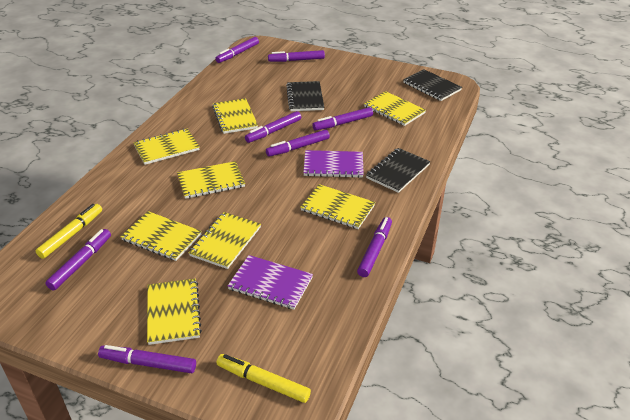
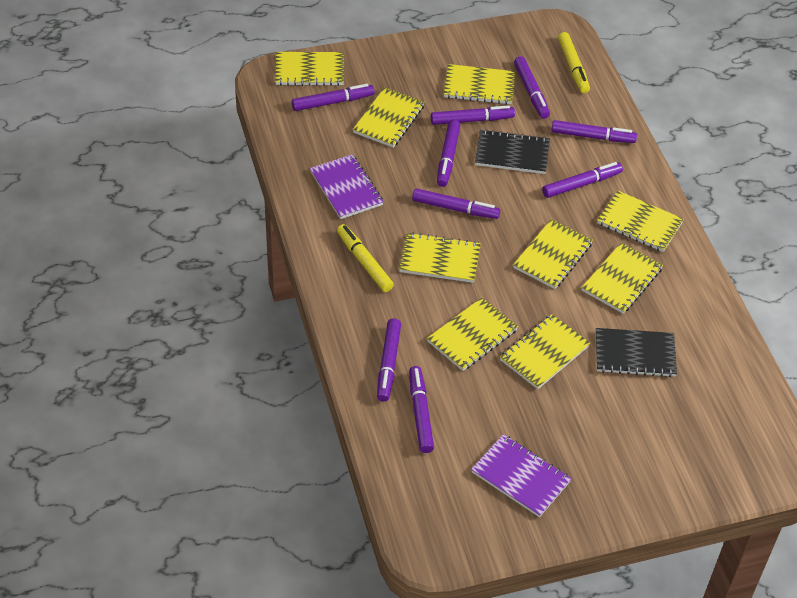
black notebook: 3 -> 2
purple marker: 8 -> 9
yellow notebook: 8 -> 9

